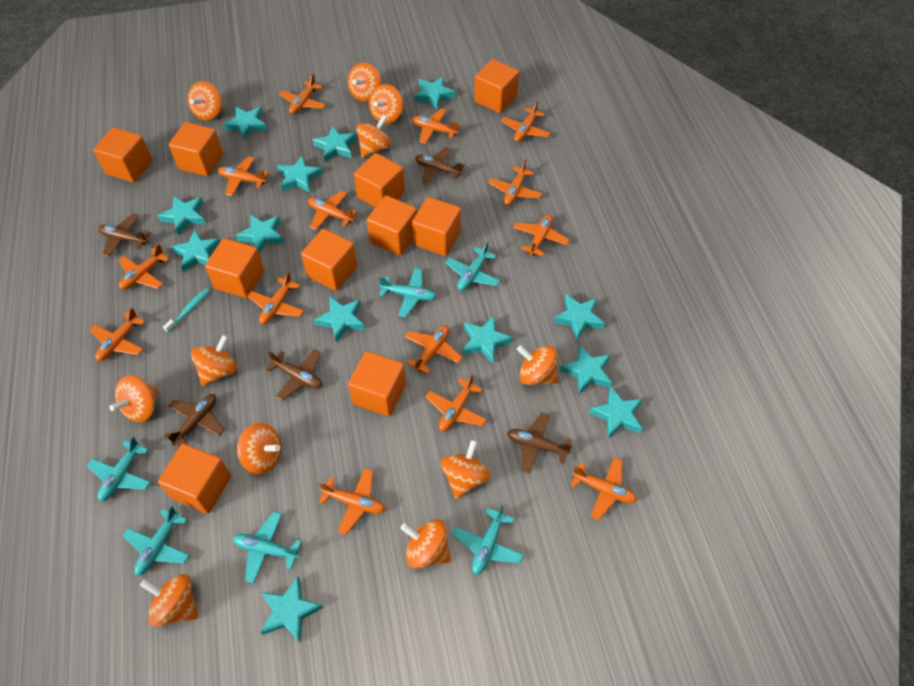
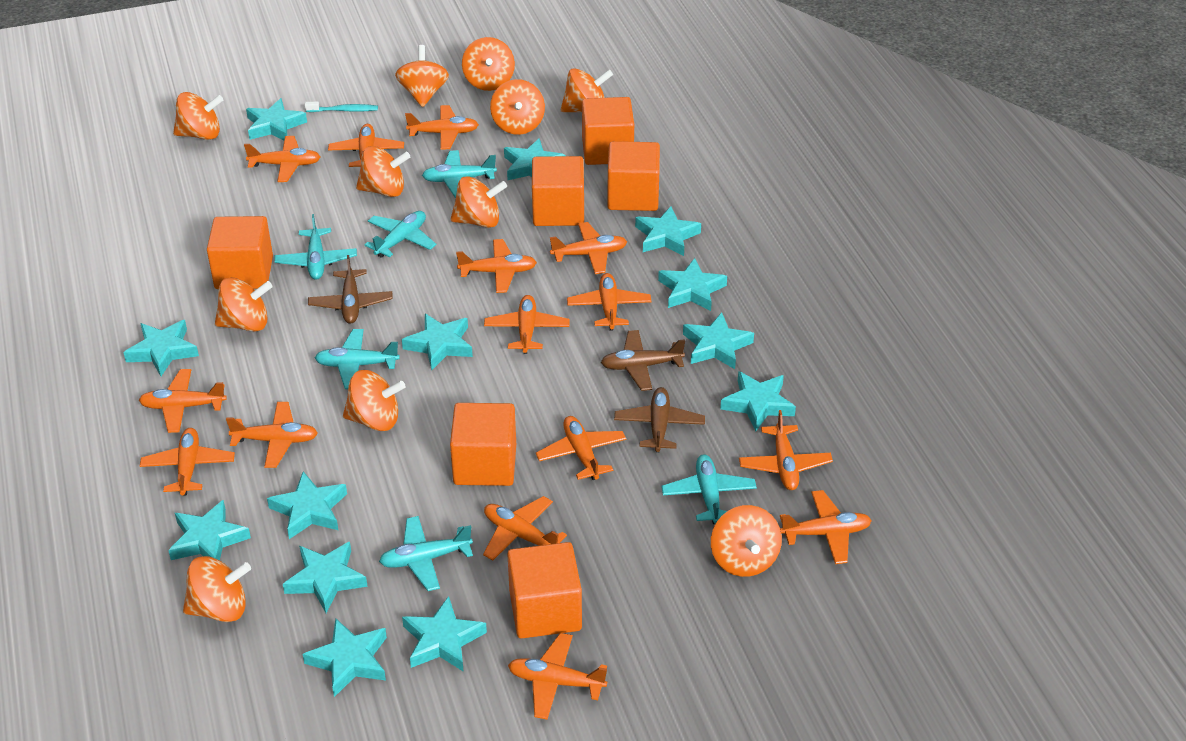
brown plane: 5 -> 3
orange cube: 10 -> 6
orange plane: 14 -> 15

